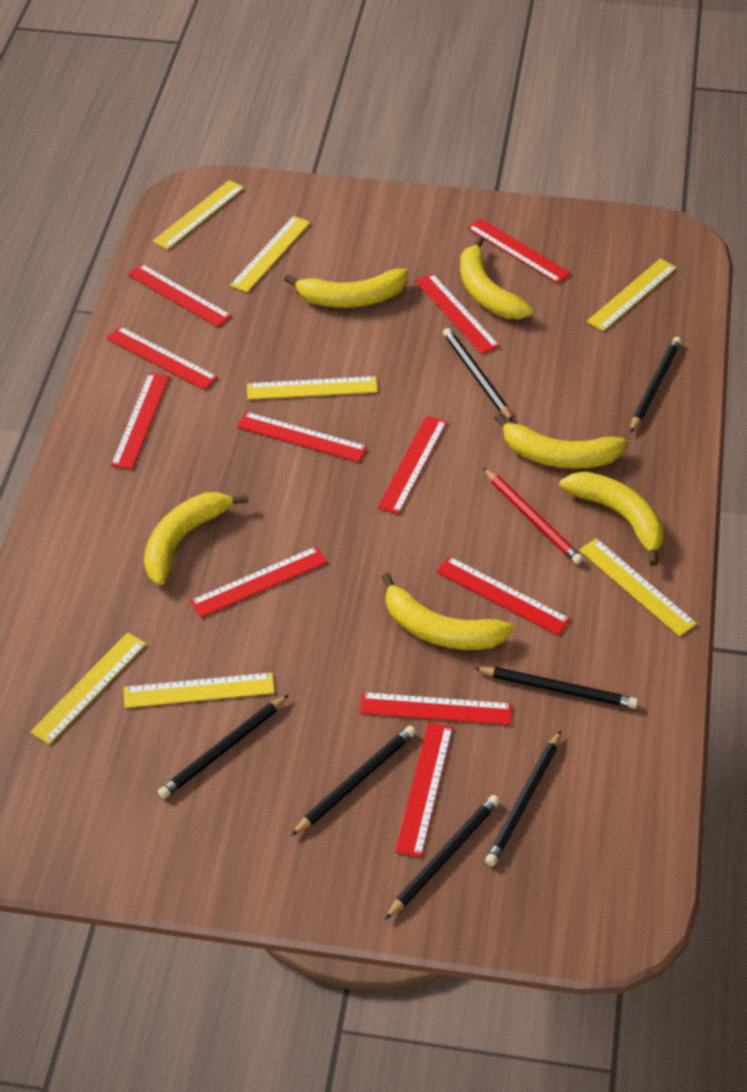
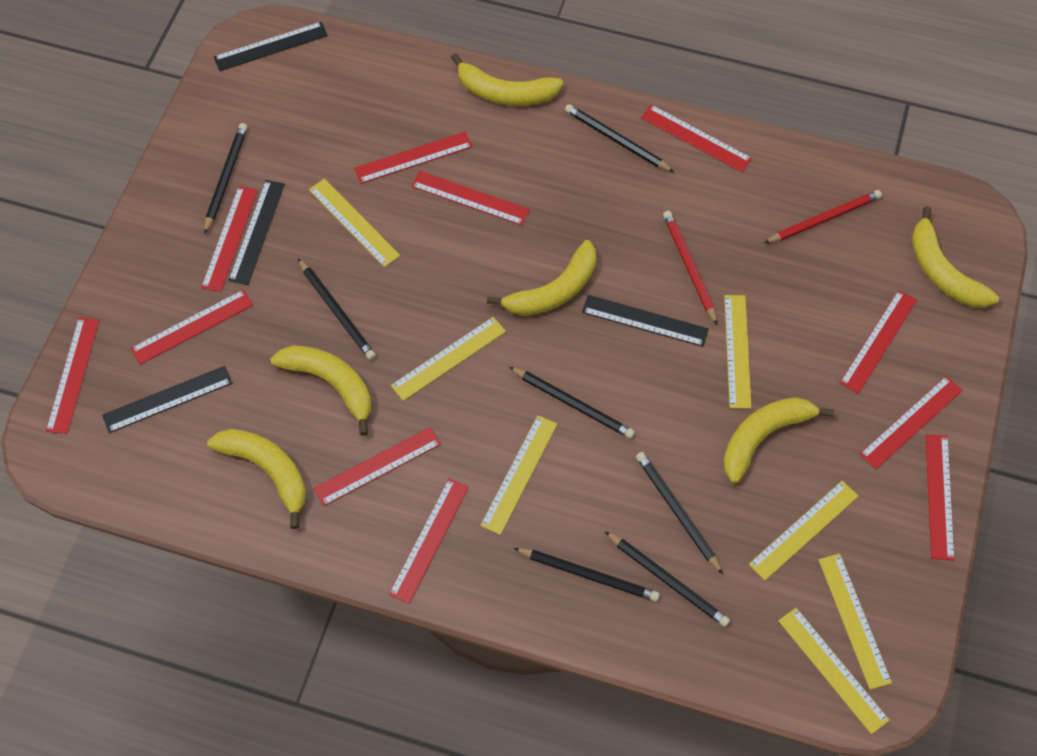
black ruler: 0 -> 4
red pencil: 1 -> 2

